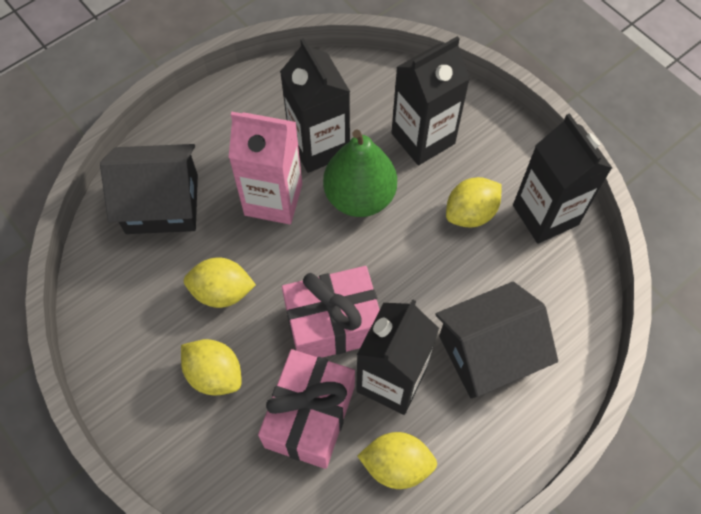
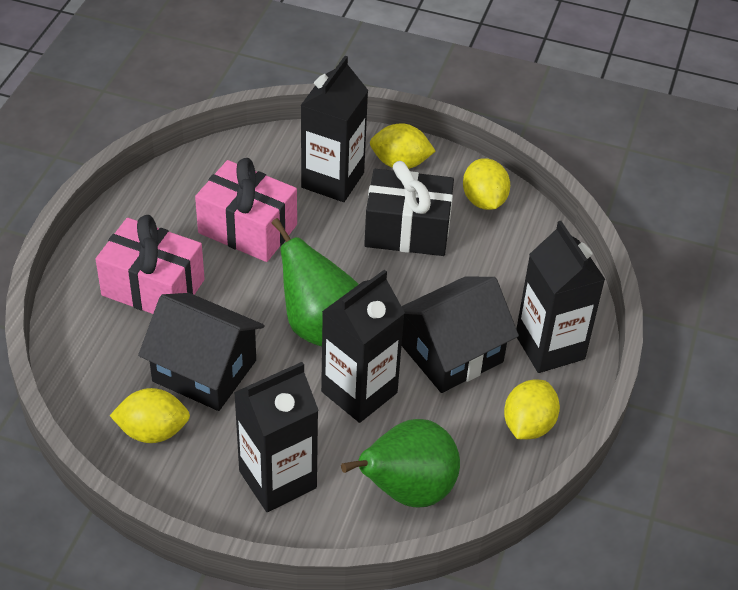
black gift: 0 -> 1
green pear: 1 -> 2
pink carton: 1 -> 0

